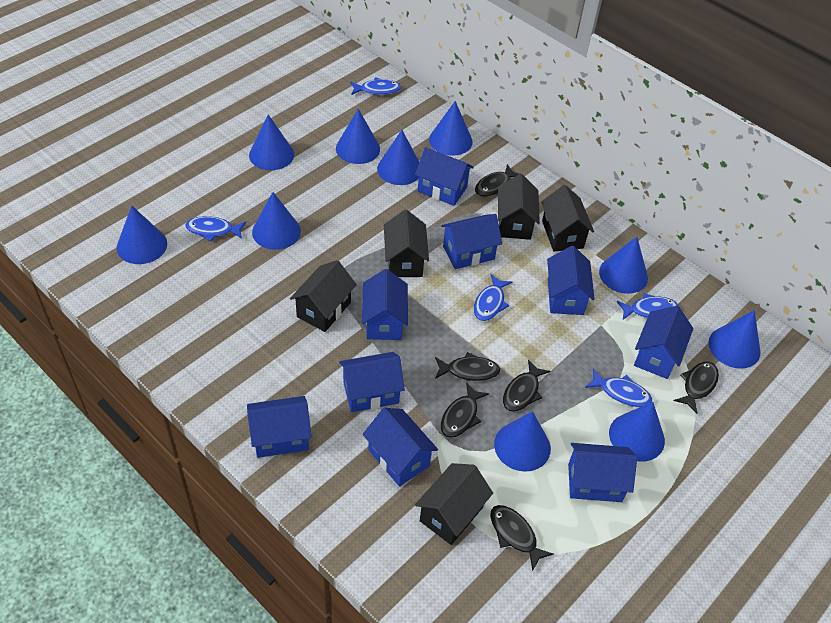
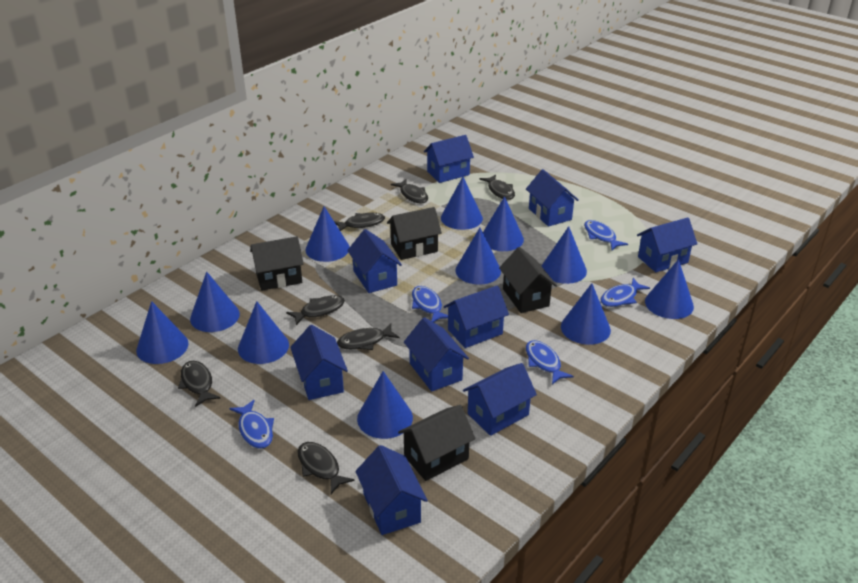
black fish: 6 -> 7
black house: 5 -> 4
blue cone: 10 -> 11

